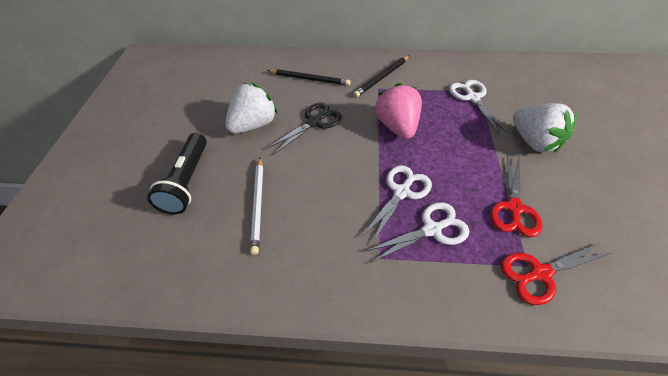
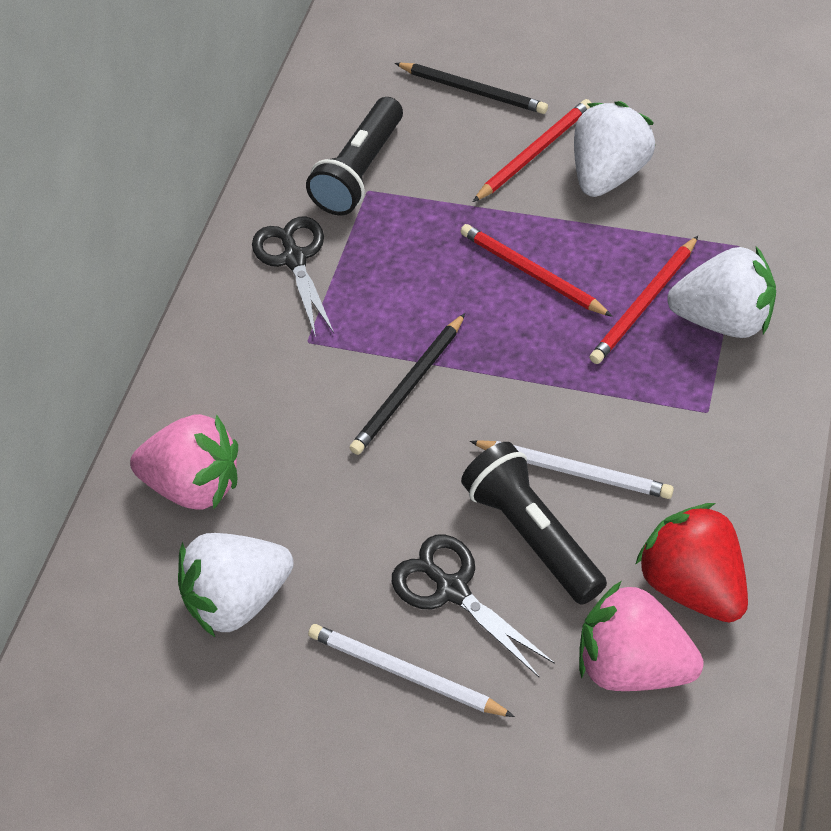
black flashlight: 1 -> 2
black scissors: 1 -> 2
pink strawberry: 1 -> 2
red pencil: 0 -> 3
red scissors: 2 -> 0
red strawberry: 0 -> 1
white pencil: 1 -> 2
white scissors: 3 -> 0
white strawberry: 2 -> 3

